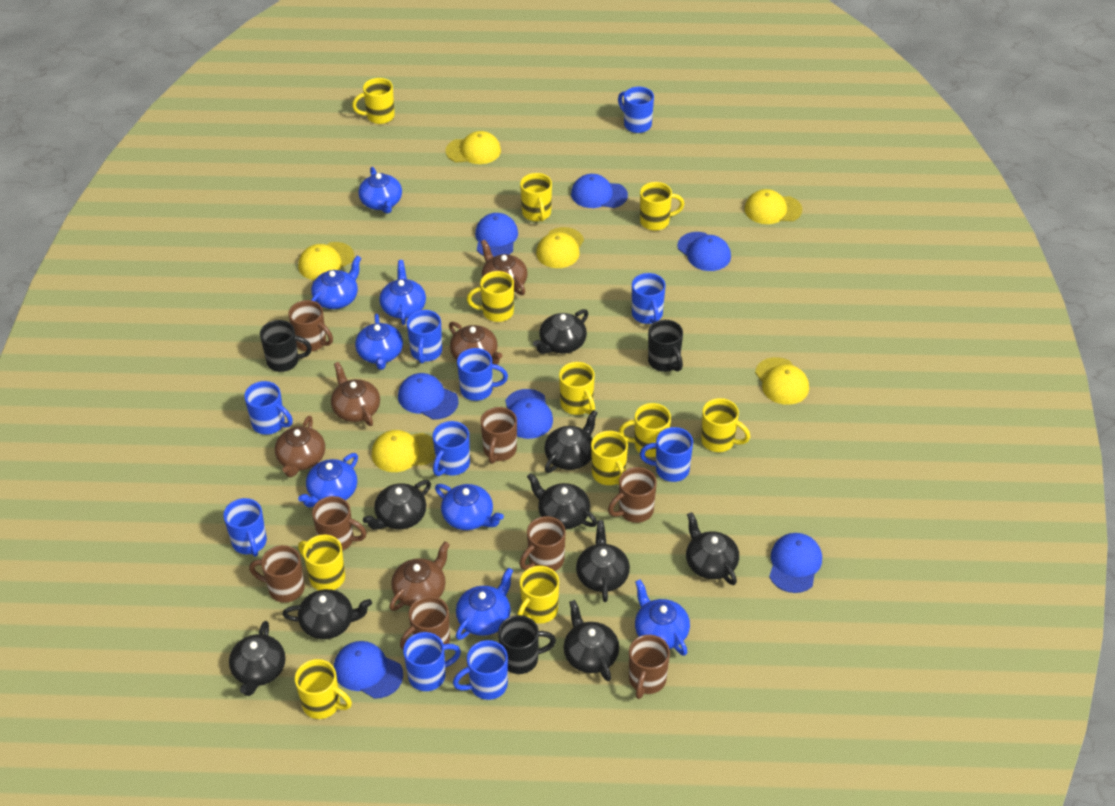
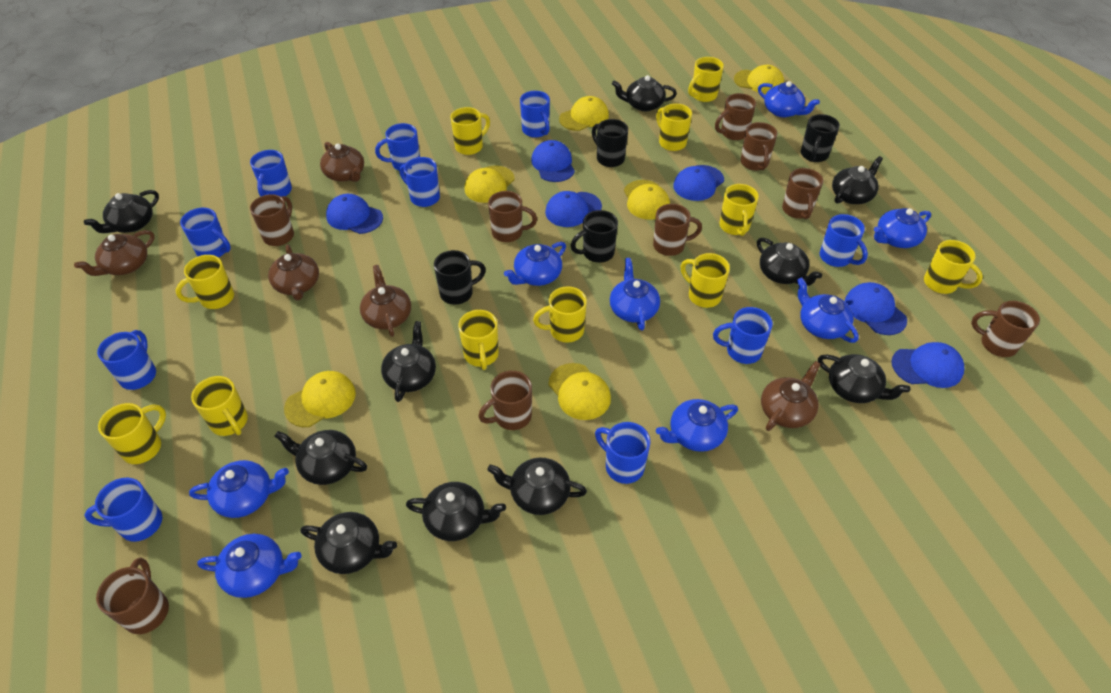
black mug: 3 -> 4
black teapot: 9 -> 10
blue cap: 7 -> 6
brown mug: 8 -> 9

